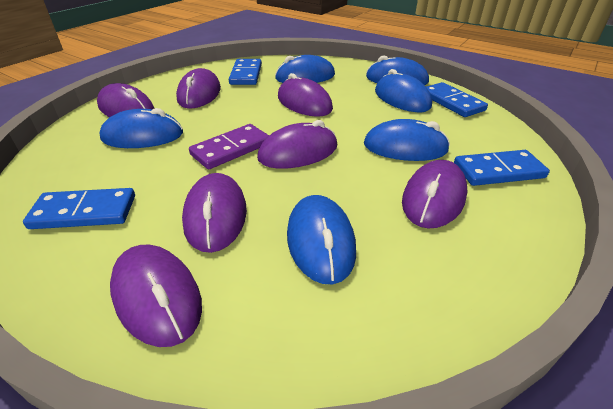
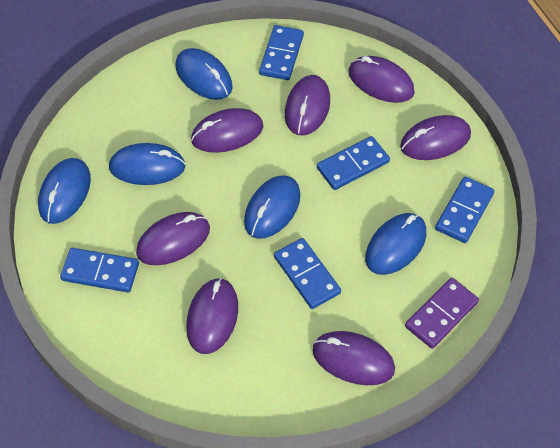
blue domino: 4 -> 5
blue mouse: 6 -> 5

